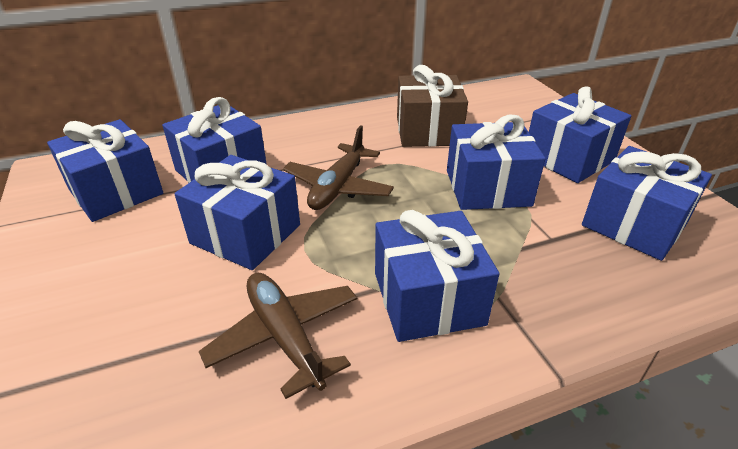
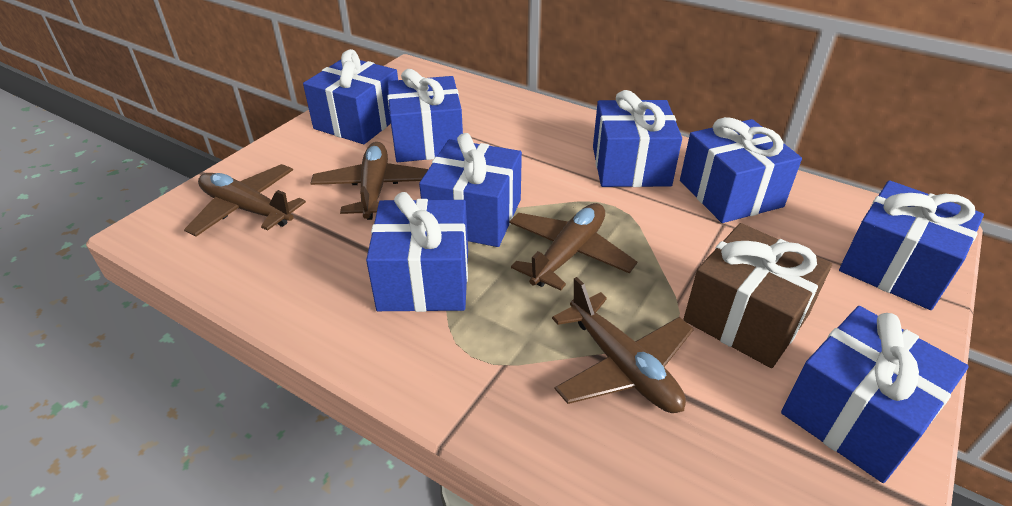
blue gift: 7 -> 8
brown plane: 2 -> 4

